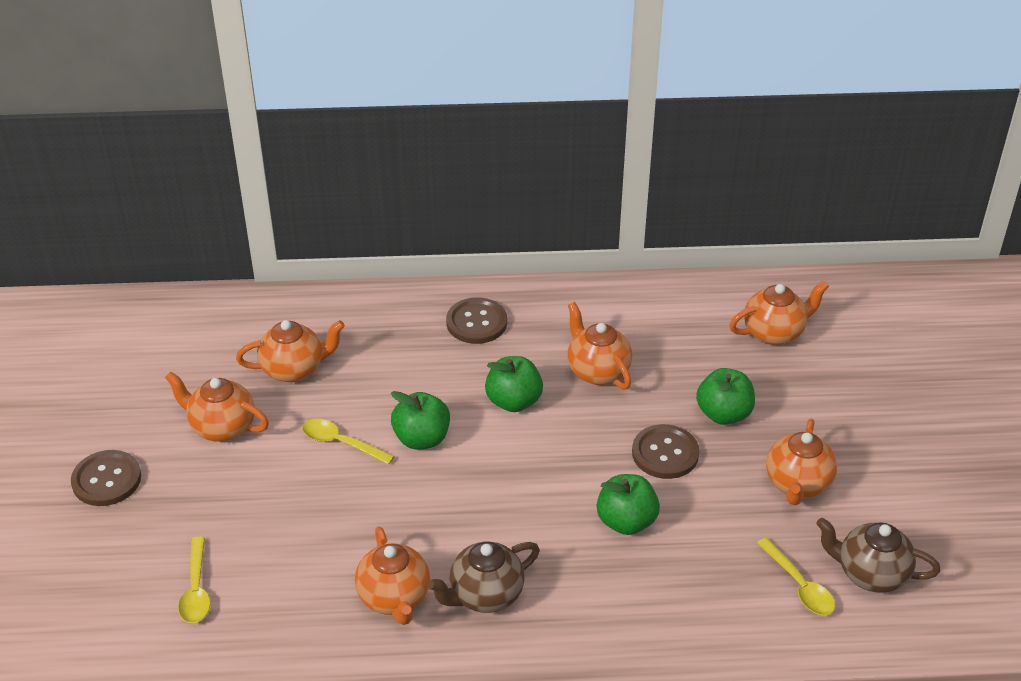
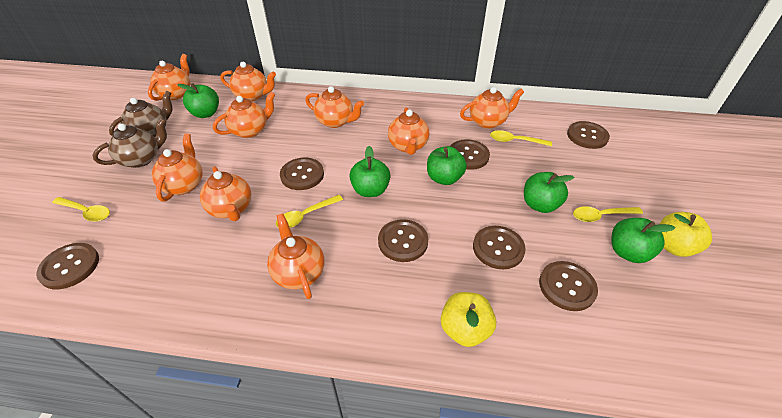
brown button: 3 -> 7
green apple: 4 -> 5
orange teapot: 6 -> 9
yellow apple: 0 -> 2
yellow spoon: 3 -> 4

